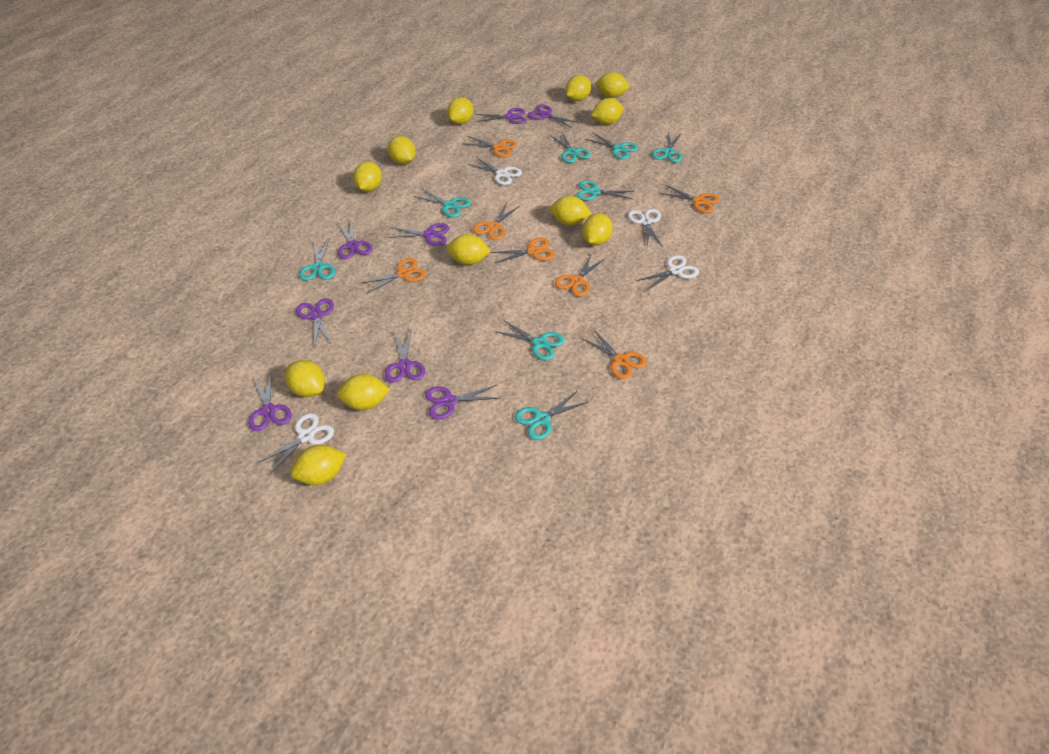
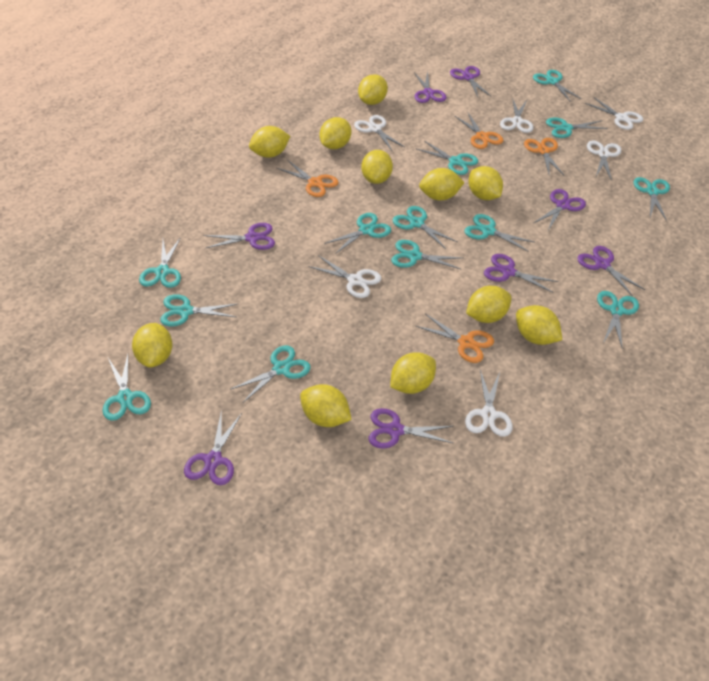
orange scissors: 7 -> 4
turquoise scissors: 8 -> 13
white scissors: 4 -> 6
yellow lemon: 12 -> 11

